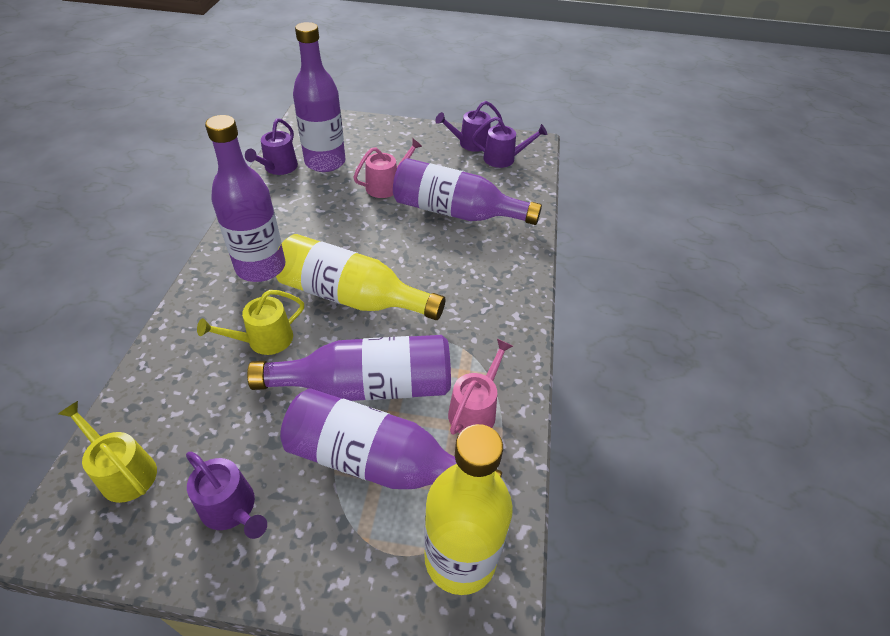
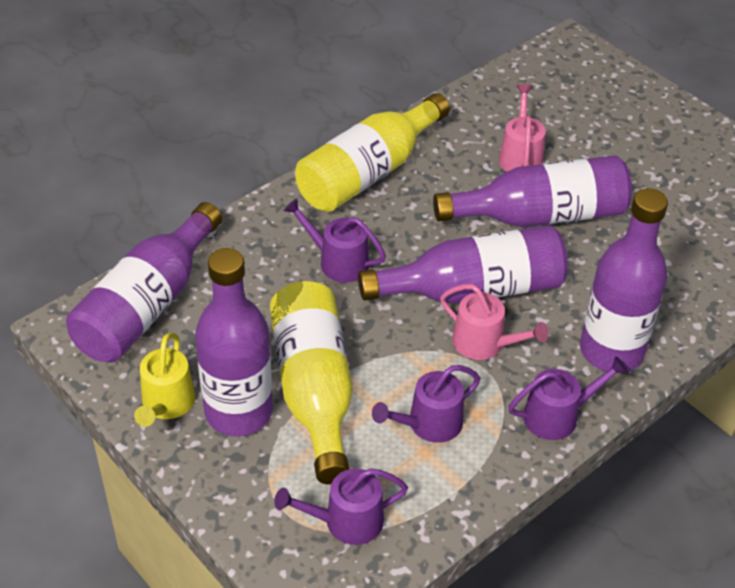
yellow watering can: 2 -> 1

